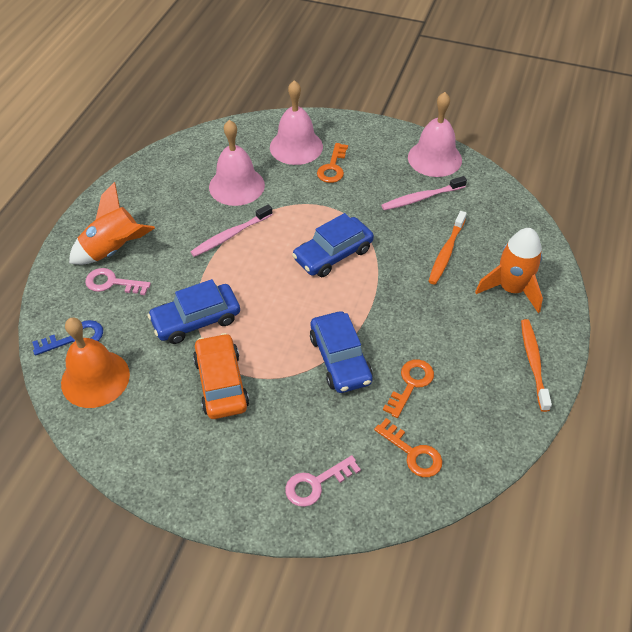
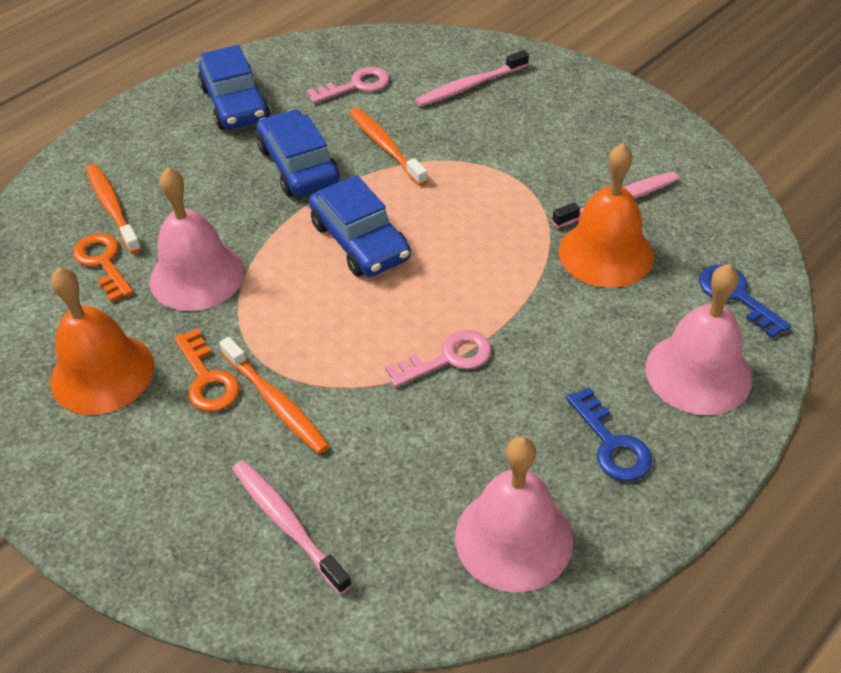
blue key: 1 -> 2
orange bell: 1 -> 2
orange car: 1 -> 0
orange key: 3 -> 2
orange rocket: 2 -> 0
orange toothbrush: 2 -> 3
pink toothbrush: 2 -> 3

